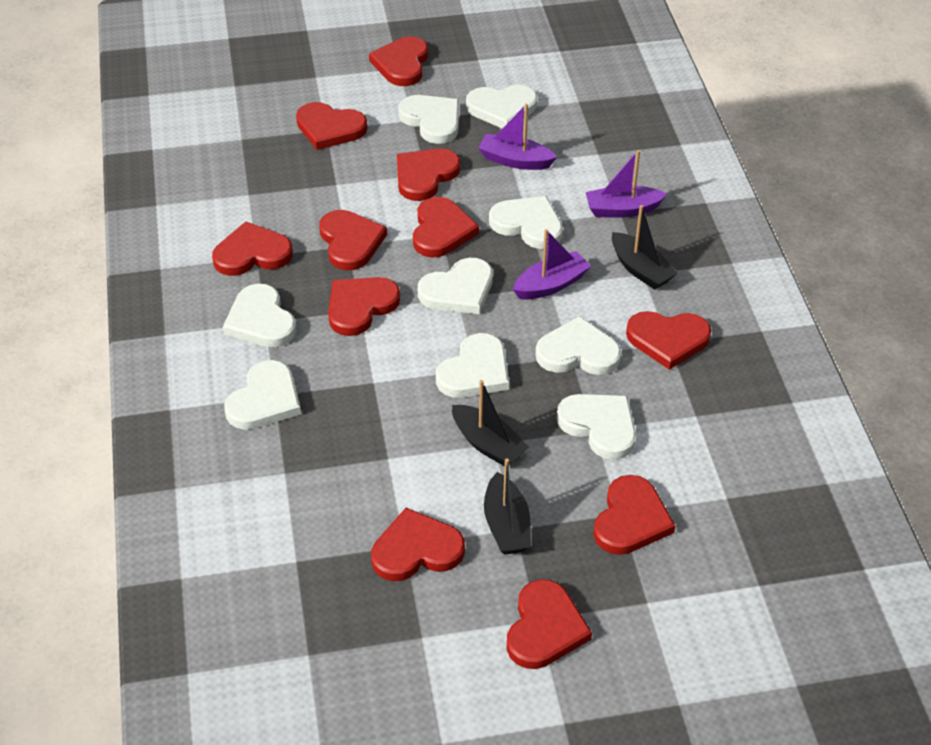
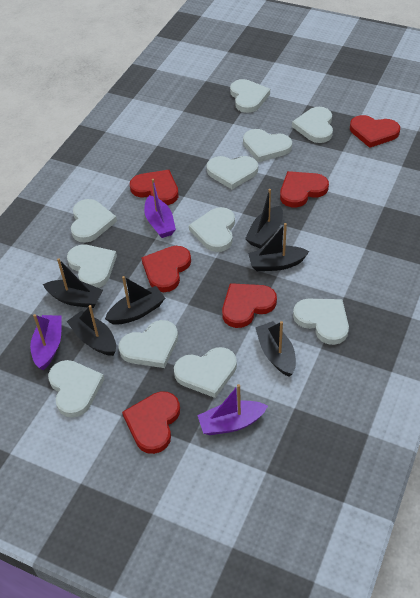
black boat: 3 -> 6
red heart: 11 -> 6
white heart: 9 -> 11

